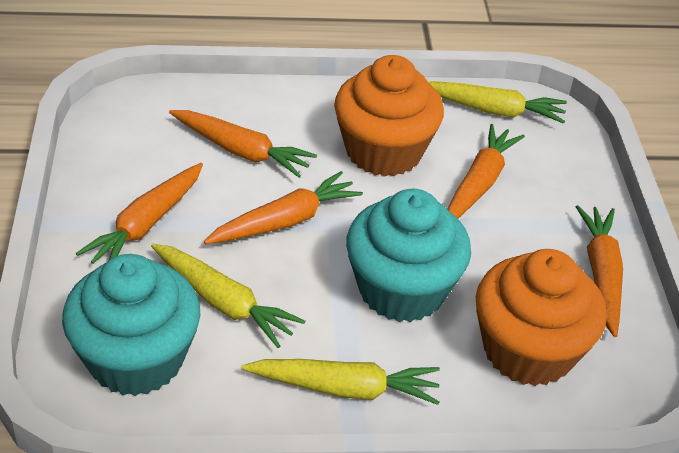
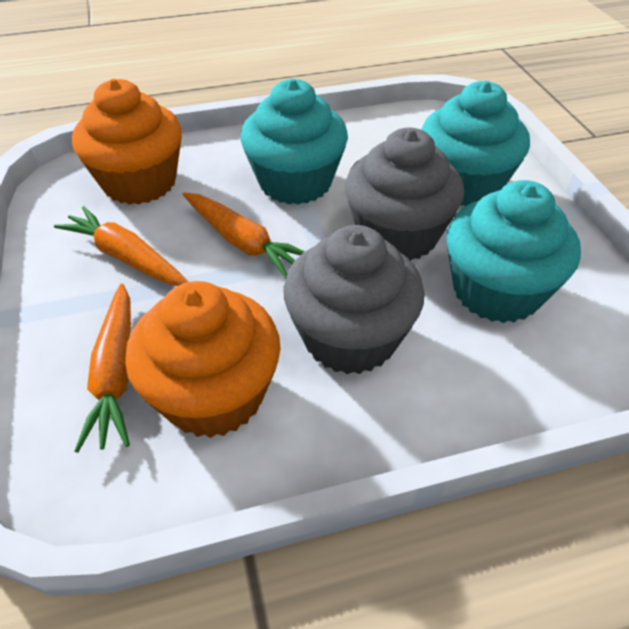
grey cupcake: 0 -> 2
orange carrot: 5 -> 3
turquoise cupcake: 2 -> 3
yellow carrot: 3 -> 0

